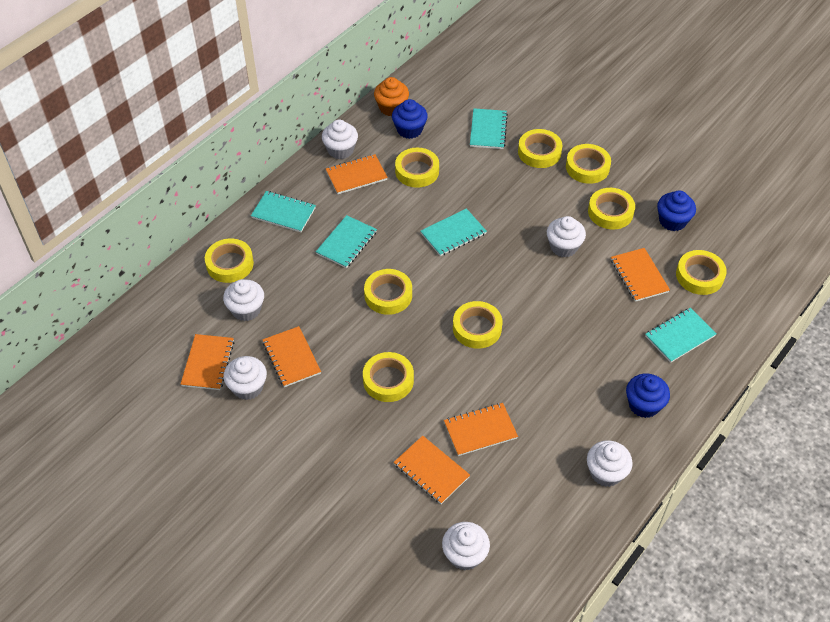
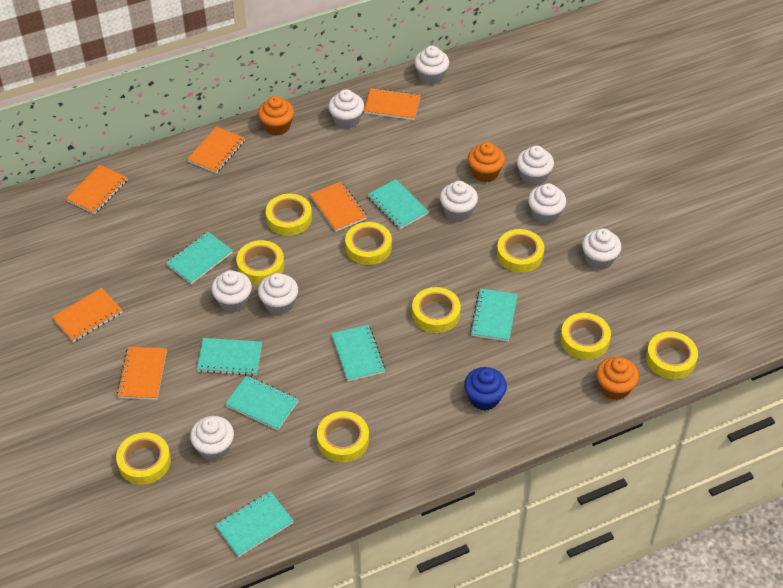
blue cupcake: 3 -> 1
orange cupcake: 1 -> 3
turquoise notebook: 5 -> 7
white cupcake: 6 -> 9

